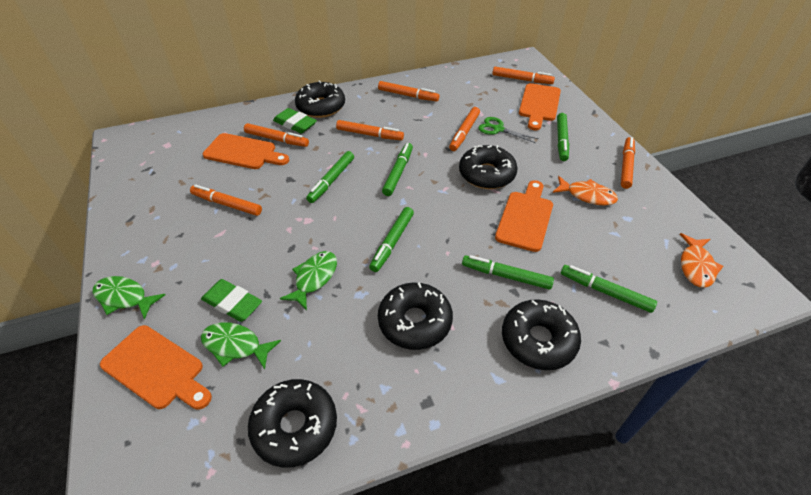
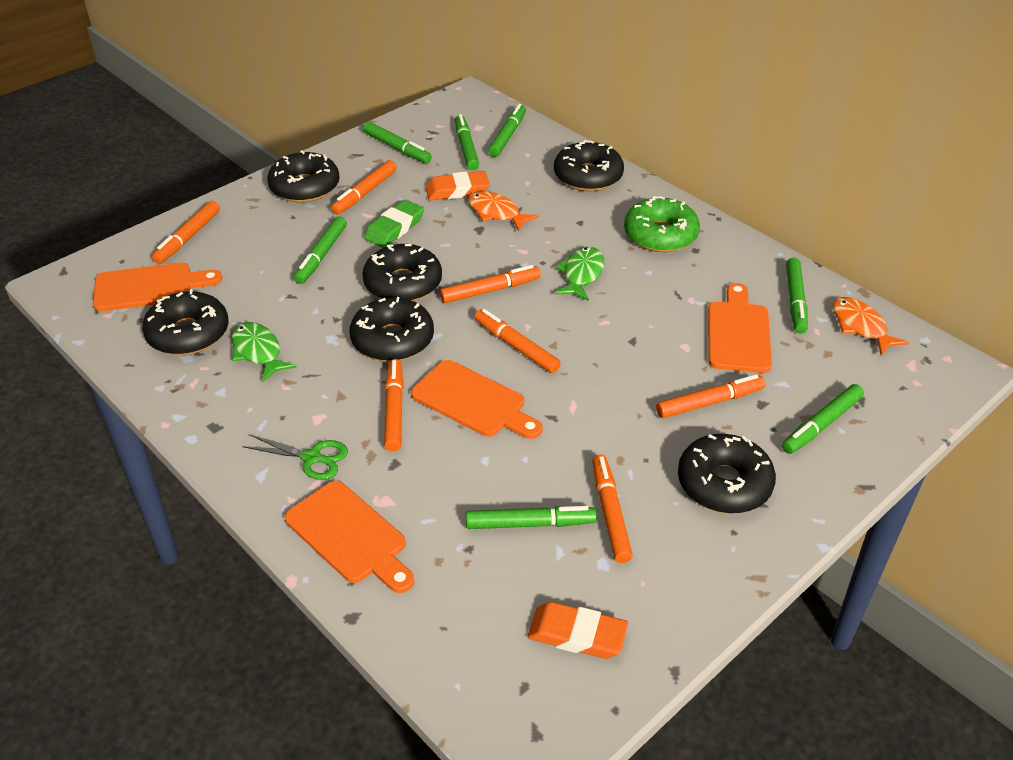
black donut: 5 -> 6
green donut: 0 -> 1
green eraser: 2 -> 1
green fish: 3 -> 2
green marker: 6 -> 7
orange eraser: 0 -> 2

